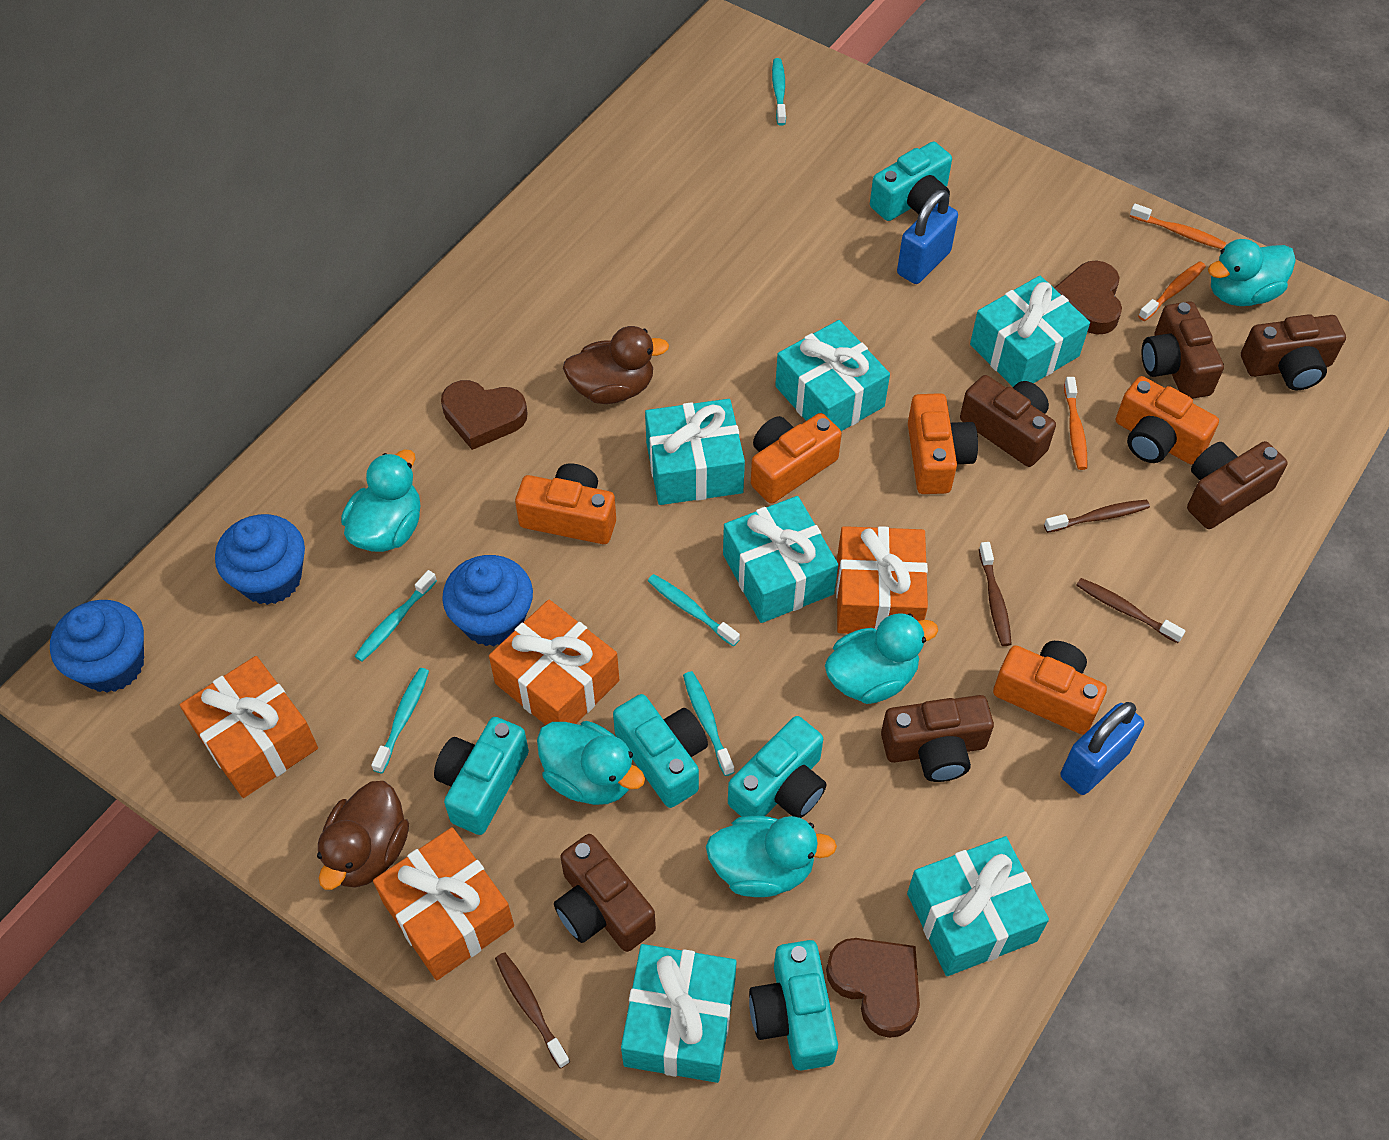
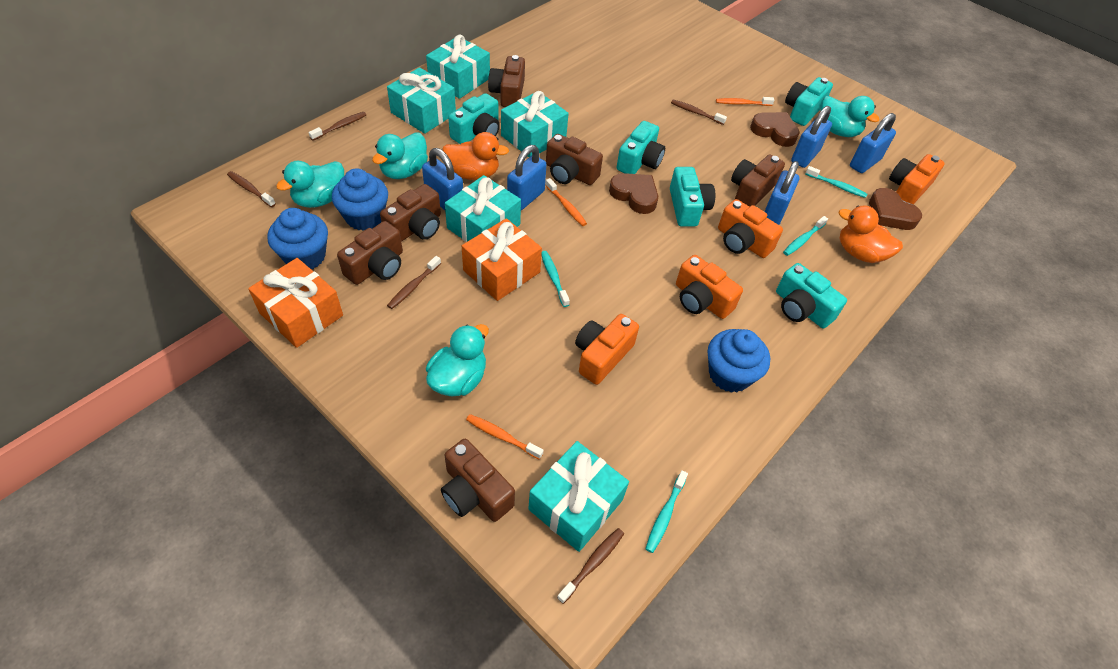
blue padlock: 2 -> 5
brown duck: 2 -> 0
brown toothbrush: 4 -> 5
orange camera: 5 -> 4
orange duck: 0 -> 2
orange gift: 4 -> 2
turquoise duck: 5 -> 4
turquoise gift: 6 -> 5
turquoise toothbrush: 5 -> 4

